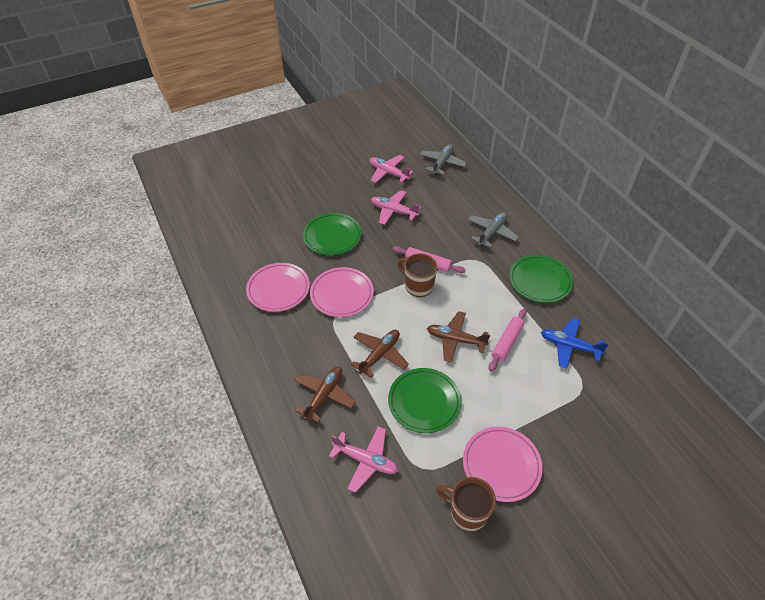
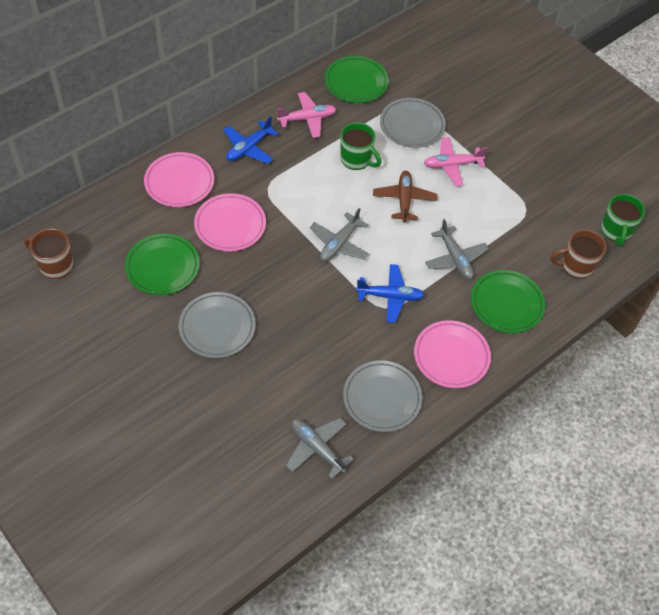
blue plane: 1 -> 2
brown plane: 3 -> 1
green mug: 0 -> 2
grey plane: 2 -> 3
grey plate: 0 -> 3
pink plane: 3 -> 2
pink rolling pin: 2 -> 0

